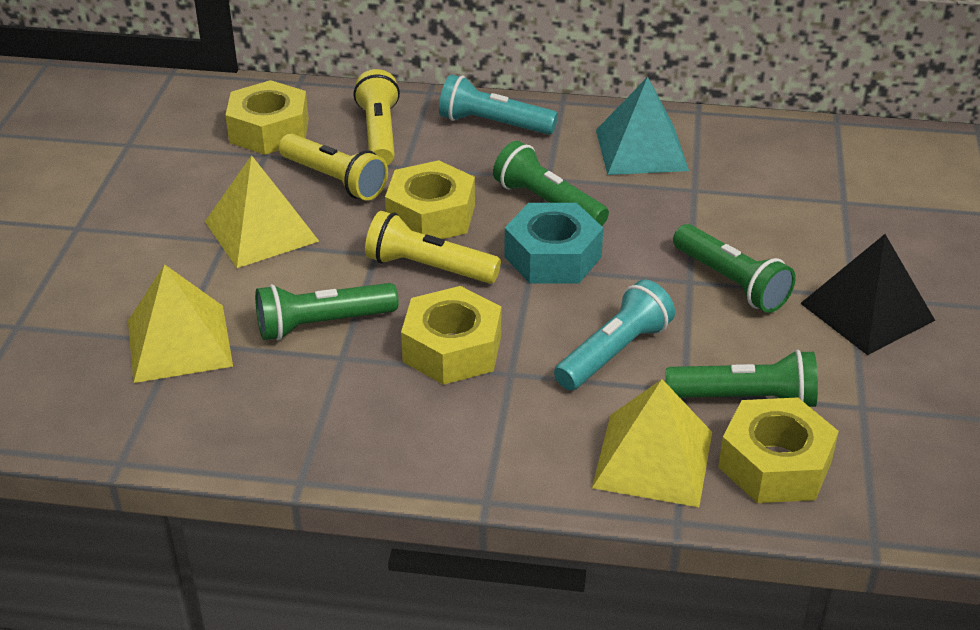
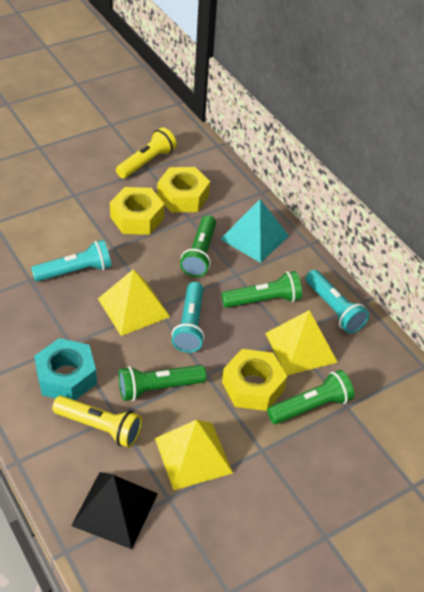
turquoise flashlight: 2 -> 3
yellow flashlight: 3 -> 2
yellow nut: 4 -> 3

